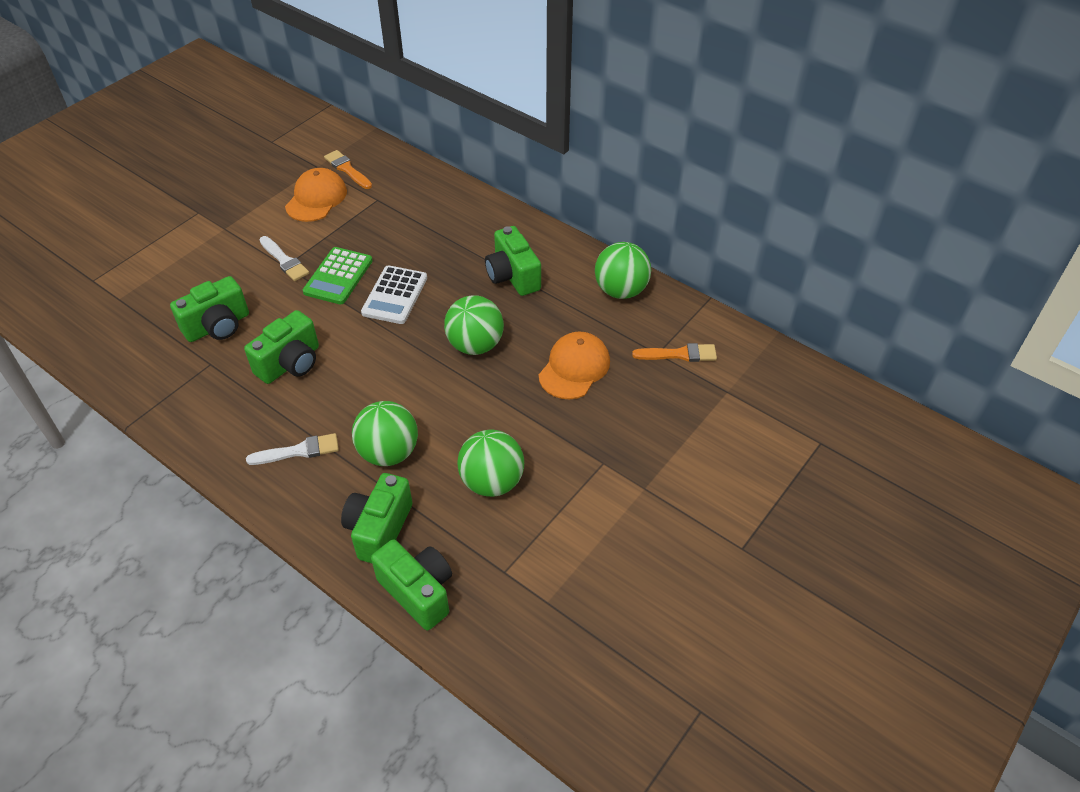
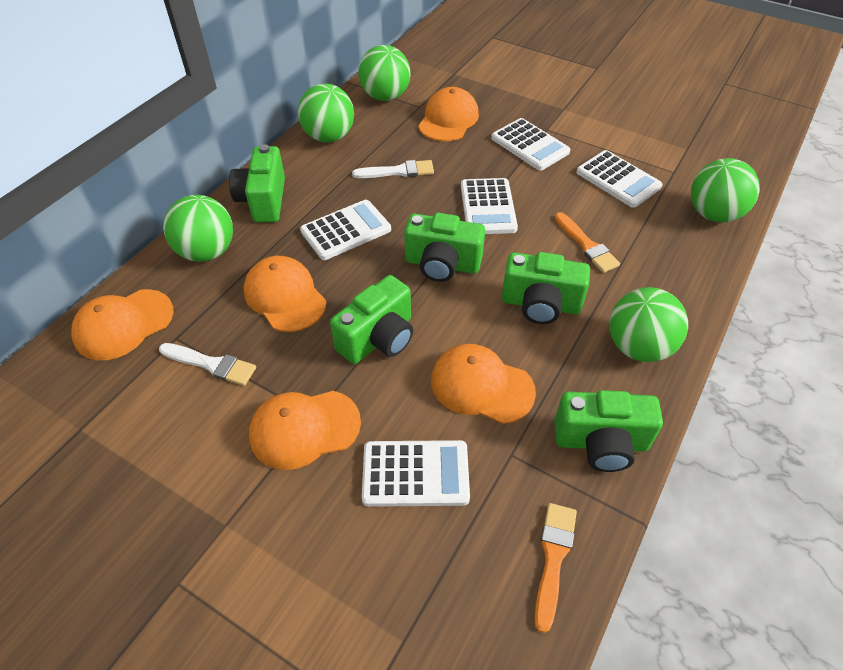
green ball: 4 -> 5
green calculator: 1 -> 0
orange cap: 2 -> 5
white calculator: 1 -> 5

